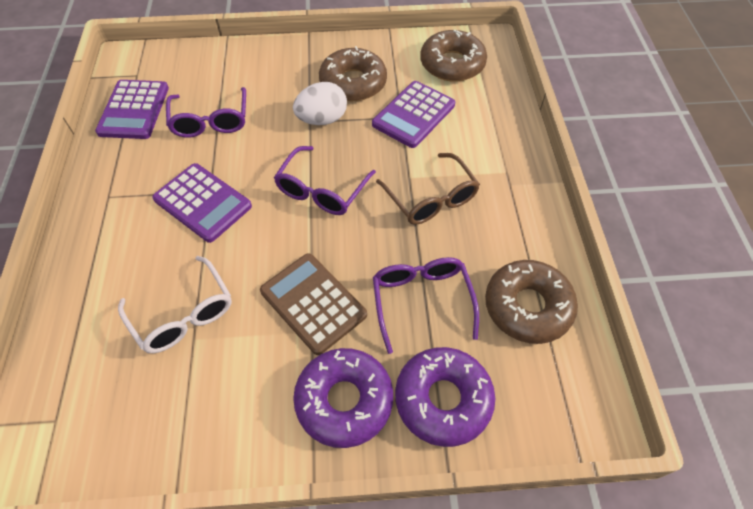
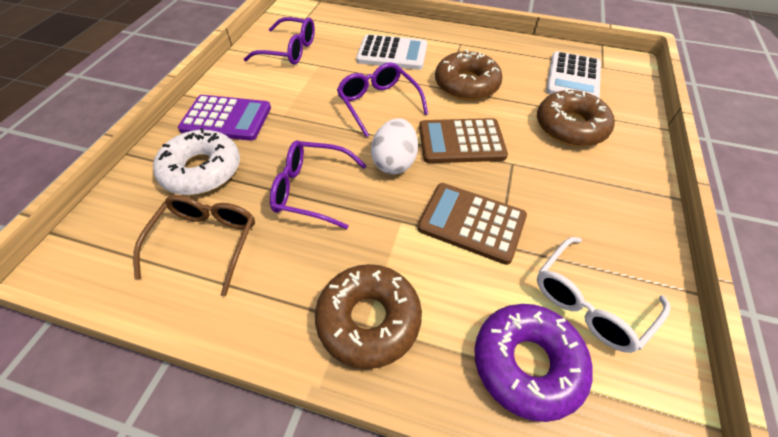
brown calculator: 1 -> 2
purple calculator: 3 -> 1
purple donut: 2 -> 1
white calculator: 0 -> 2
white donut: 0 -> 1

